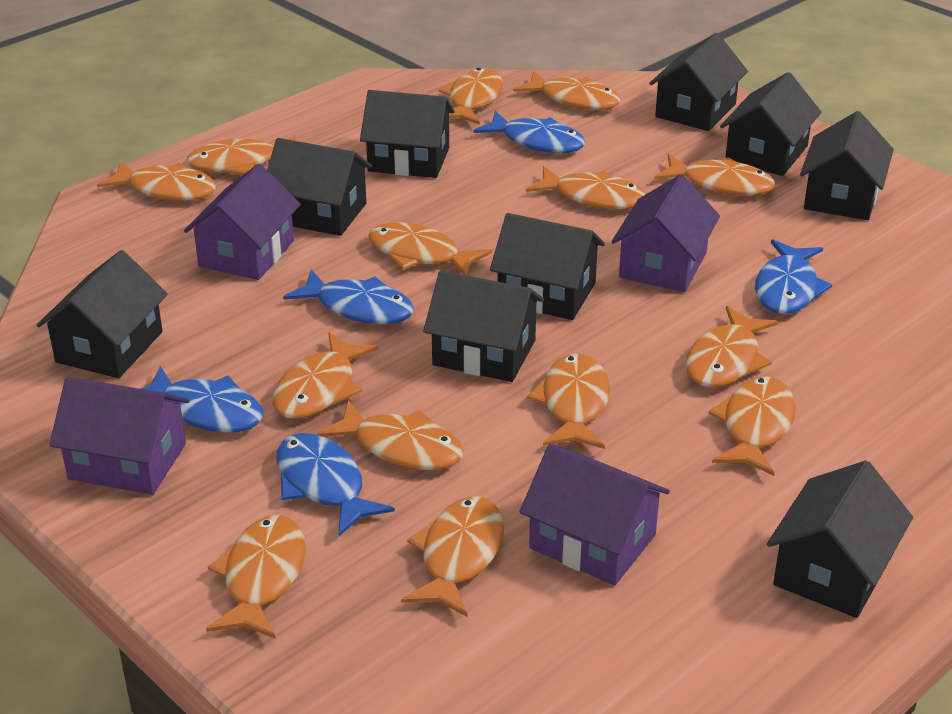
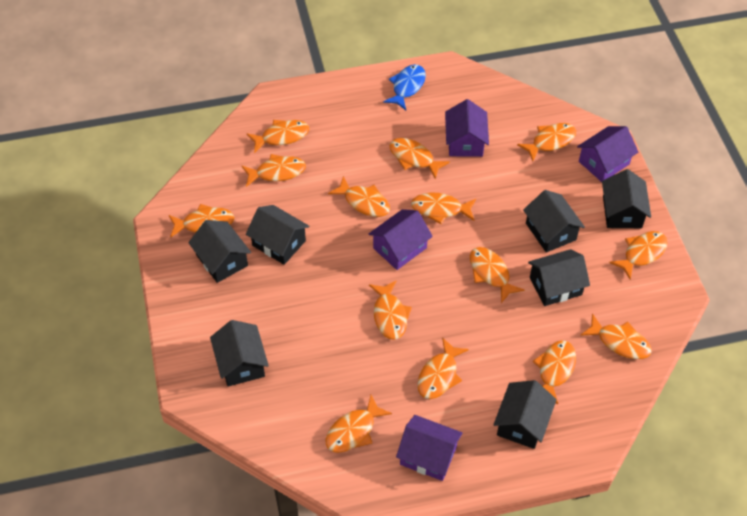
black house: 9 -> 7
blue fish: 5 -> 1

